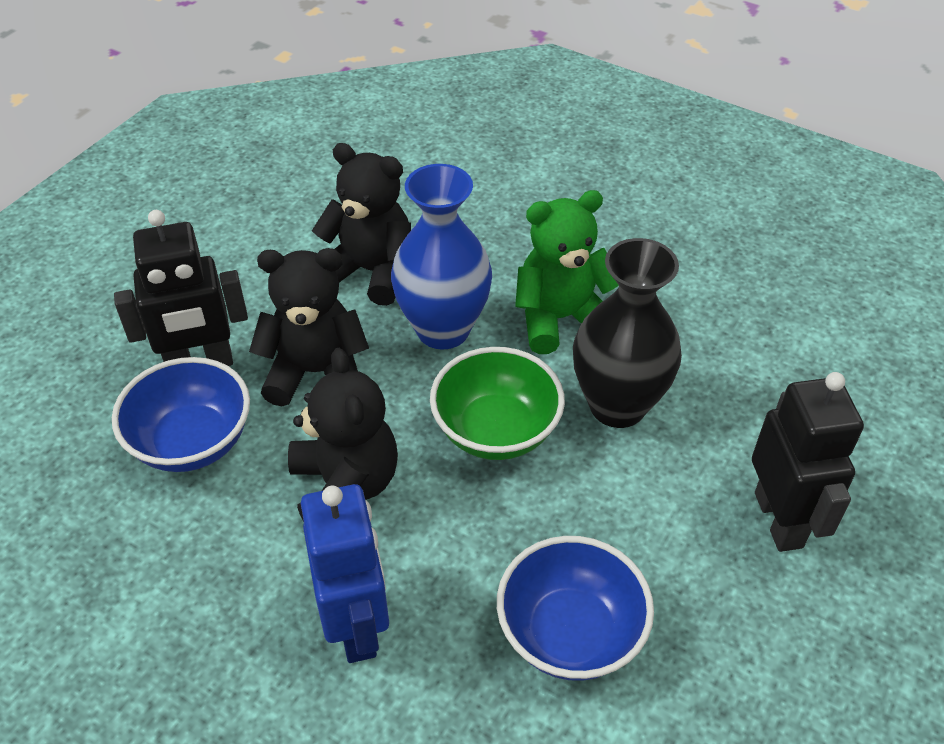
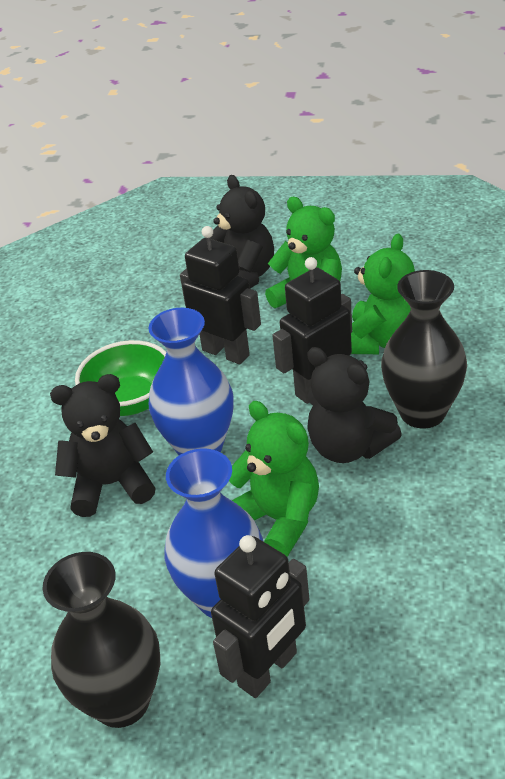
black robot: 2 -> 3
black vase: 1 -> 2
blue bowl: 2 -> 0
blue robot: 1 -> 0
blue vase: 1 -> 2
green teddy bear: 1 -> 3

